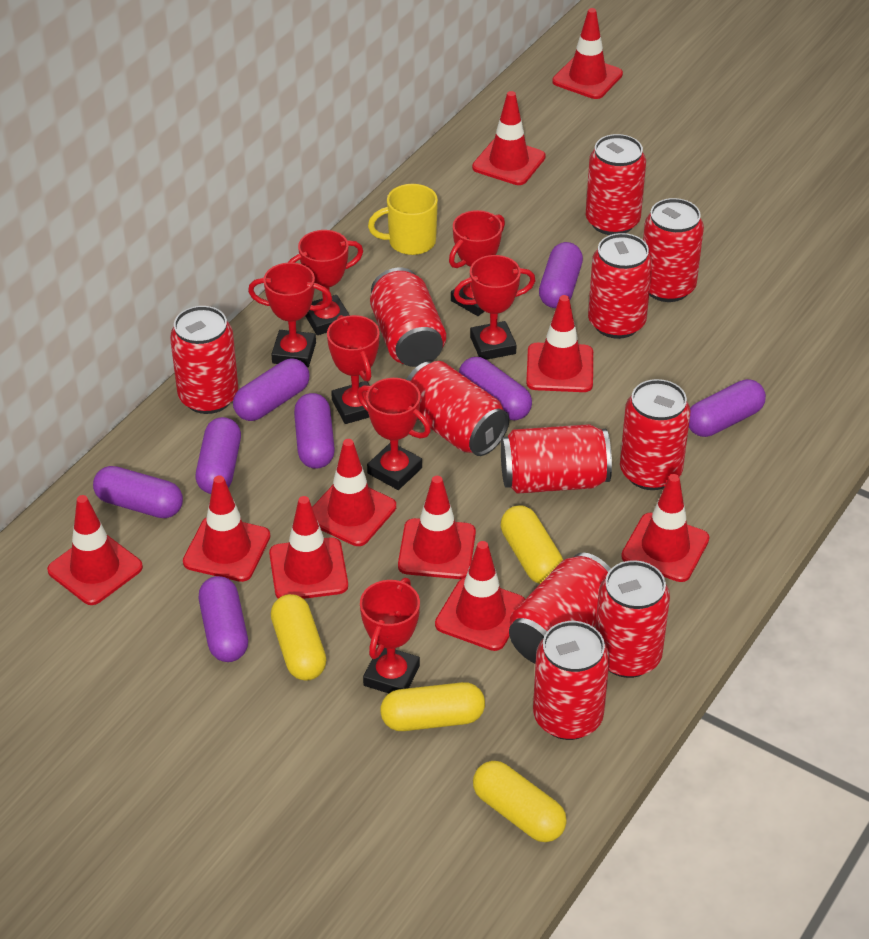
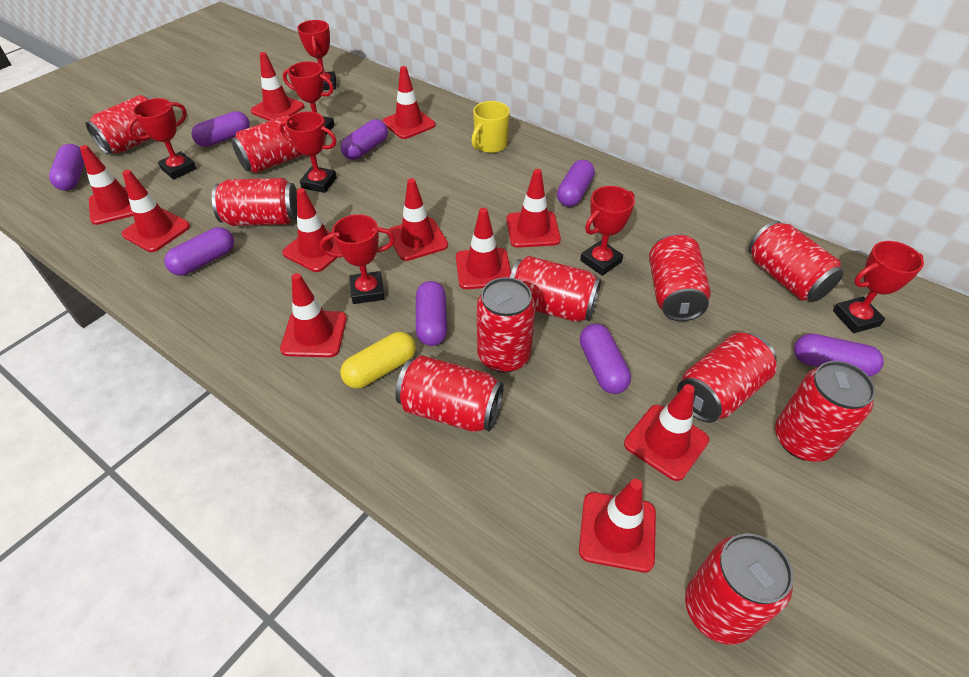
red traffic cone: 10 -> 11
yellow capsule: 4 -> 1

